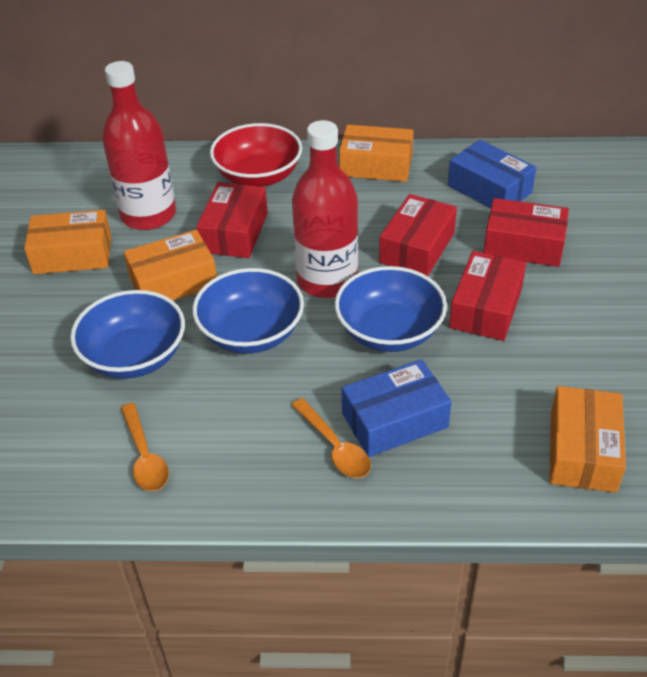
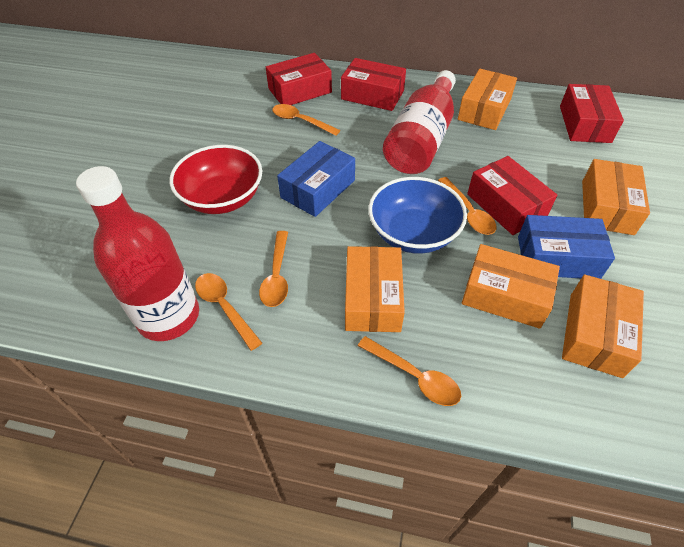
blue bowl: 3 -> 1
orange box: 4 -> 5
orange spoon: 2 -> 5

